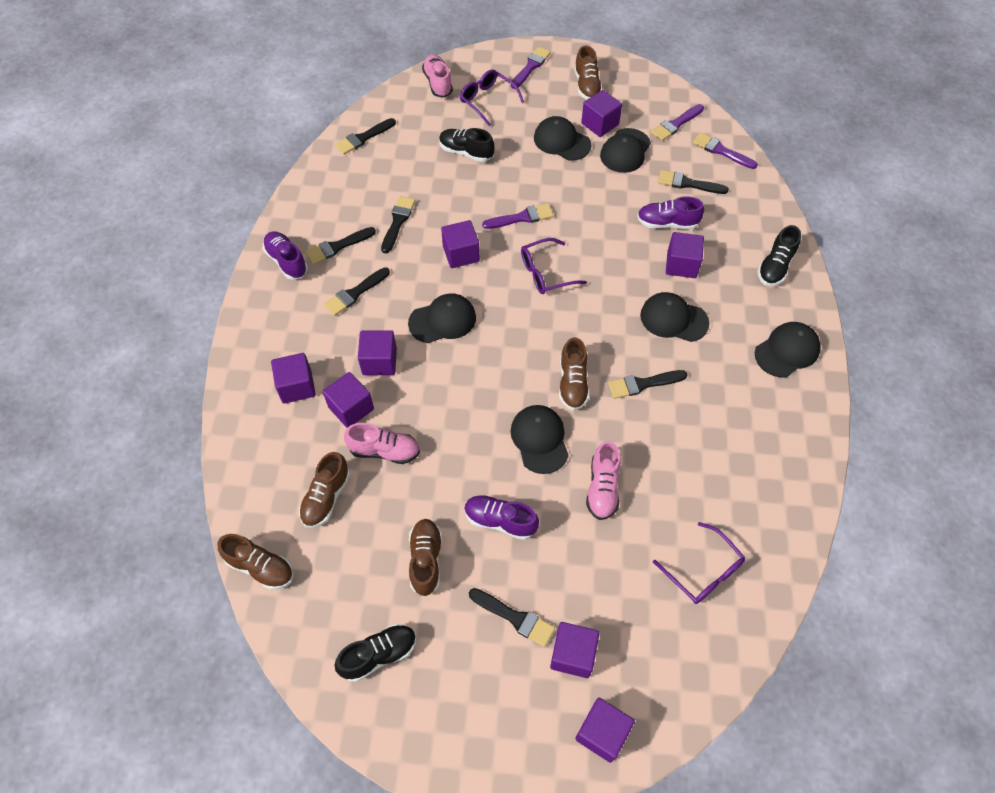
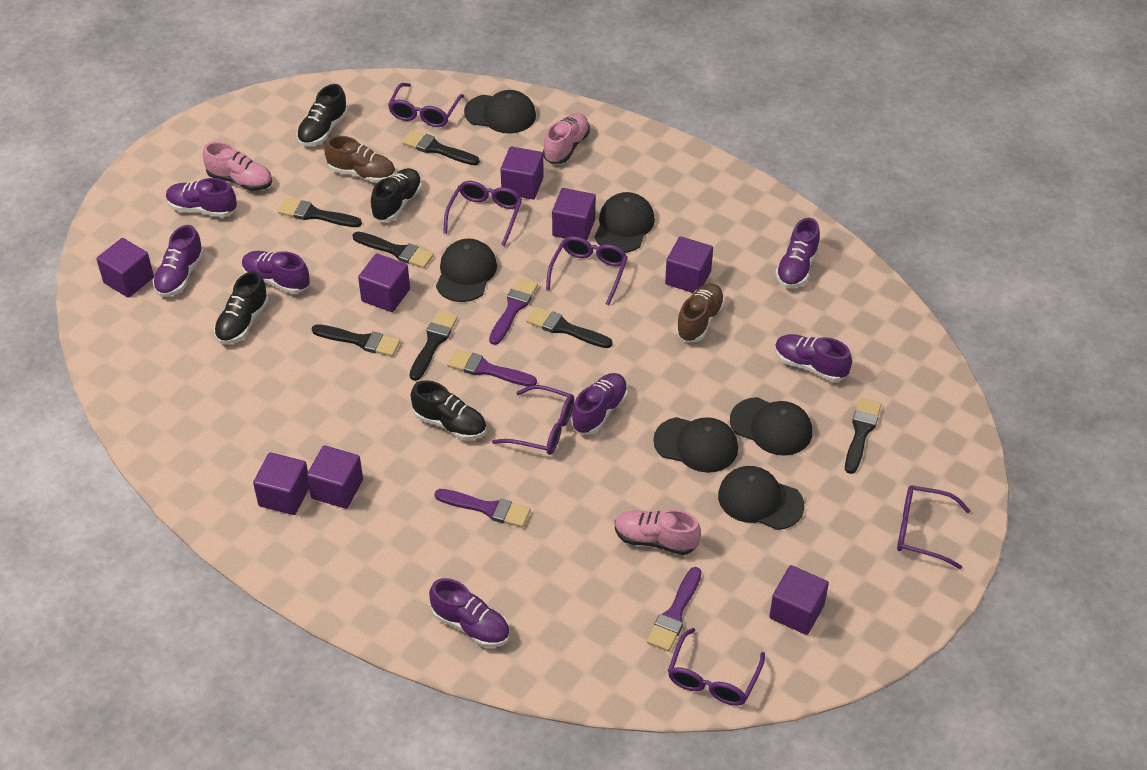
black shoe: 3 -> 4
brown shoe: 5 -> 2
purple glasses: 3 -> 6
purple shoe: 3 -> 7

